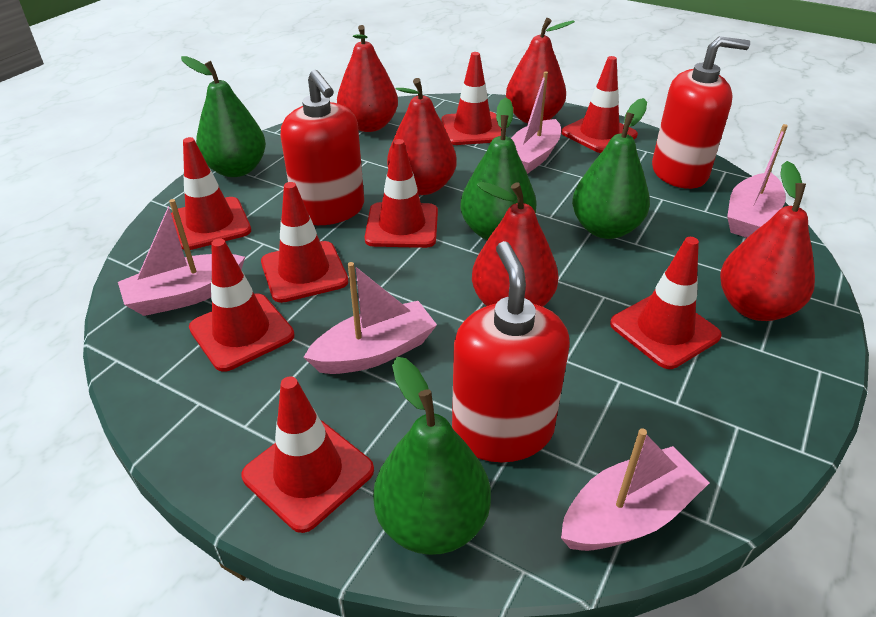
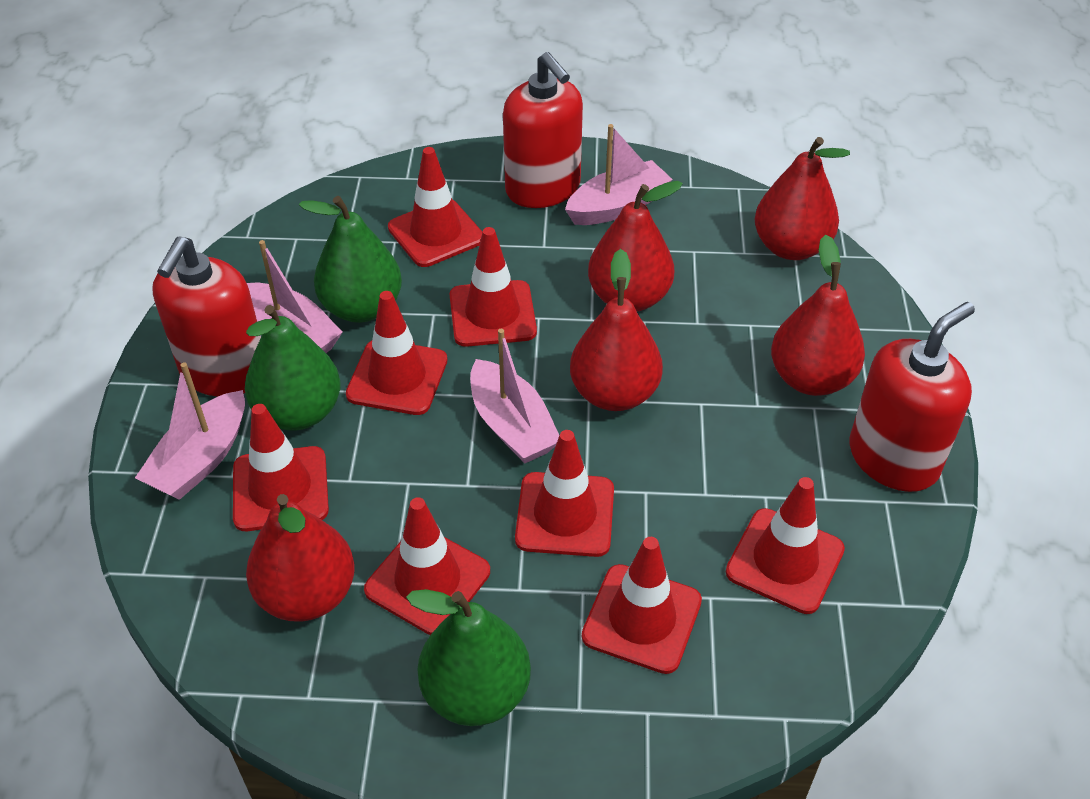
green pear: 4 -> 3
pink boat: 5 -> 4

